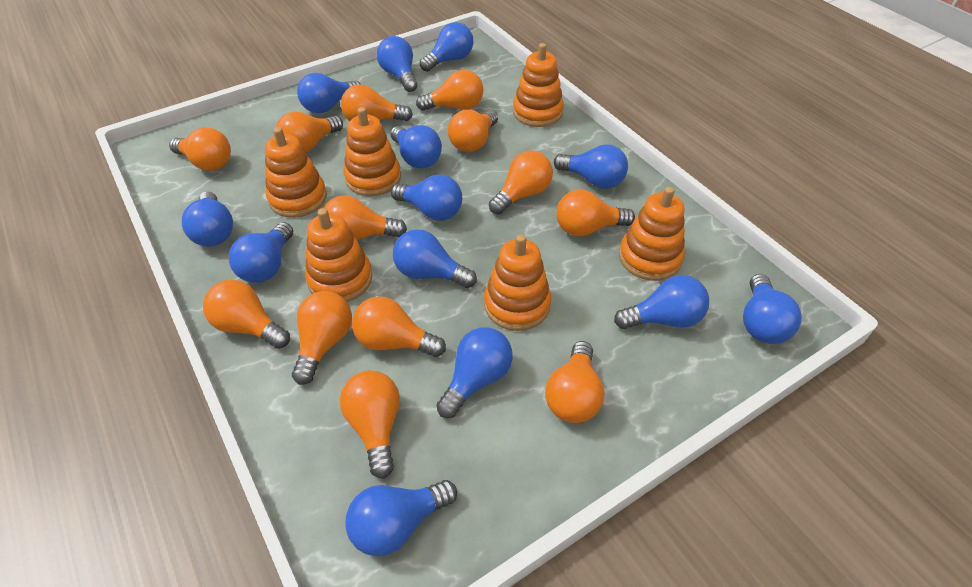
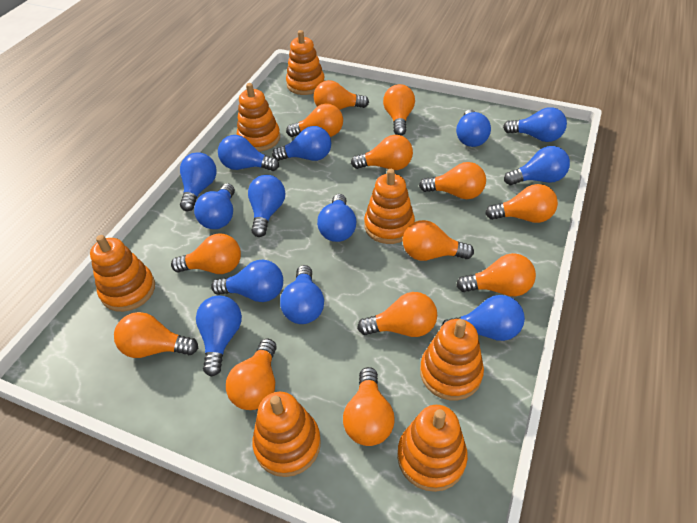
orange stacking toy: 6 -> 7

